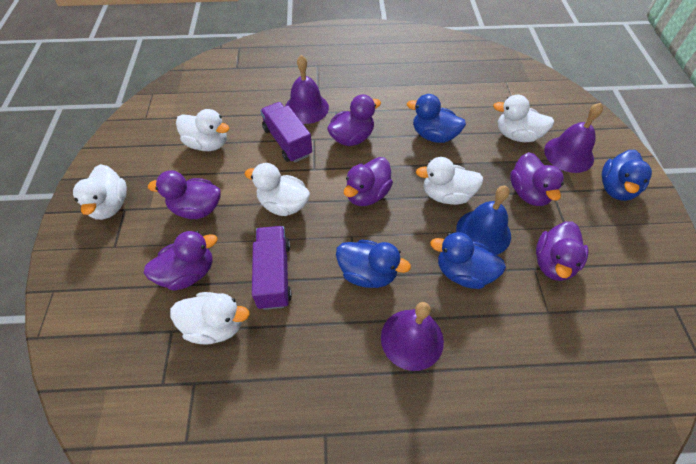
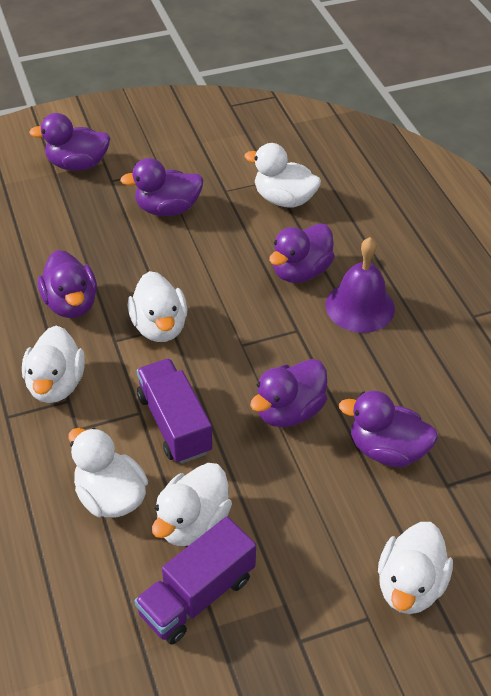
blue bell: 1 -> 0
blue duck: 4 -> 0
purple bell: 3 -> 1

